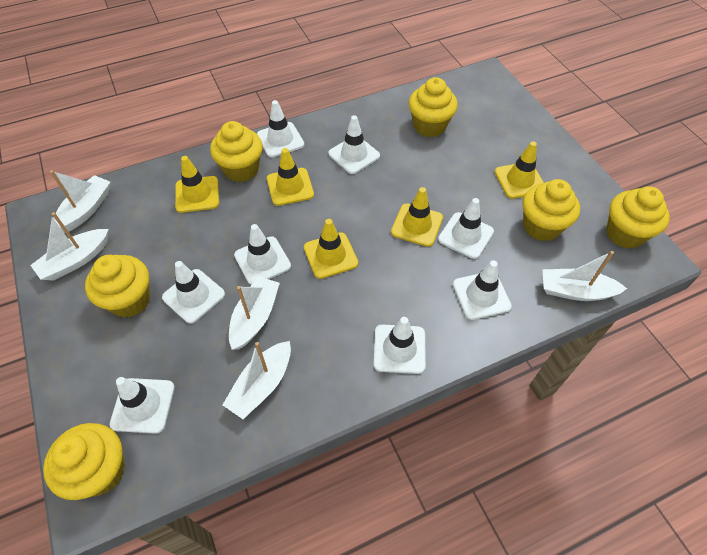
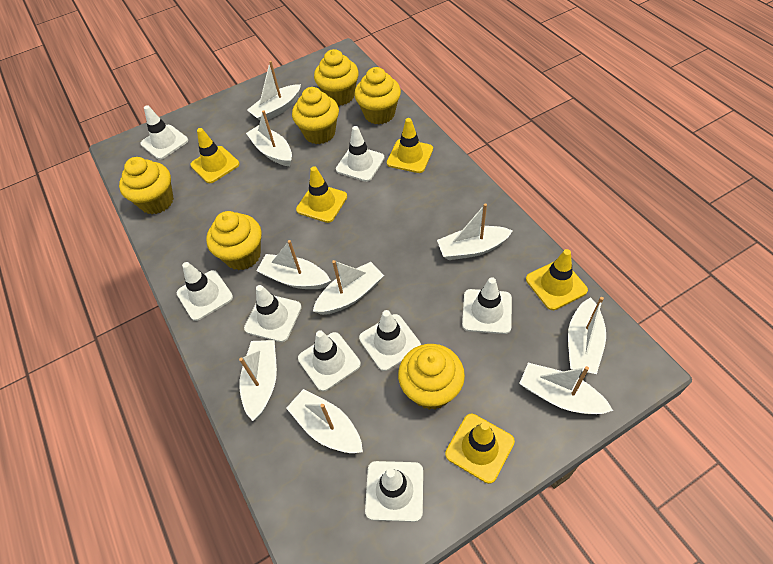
white boat: 5 -> 9

